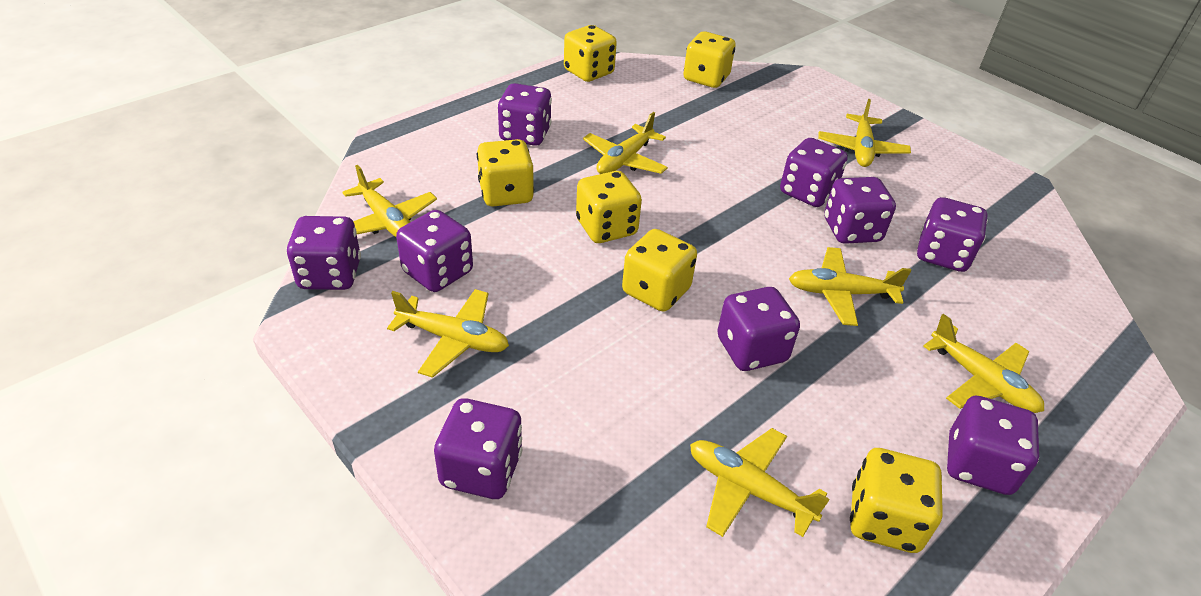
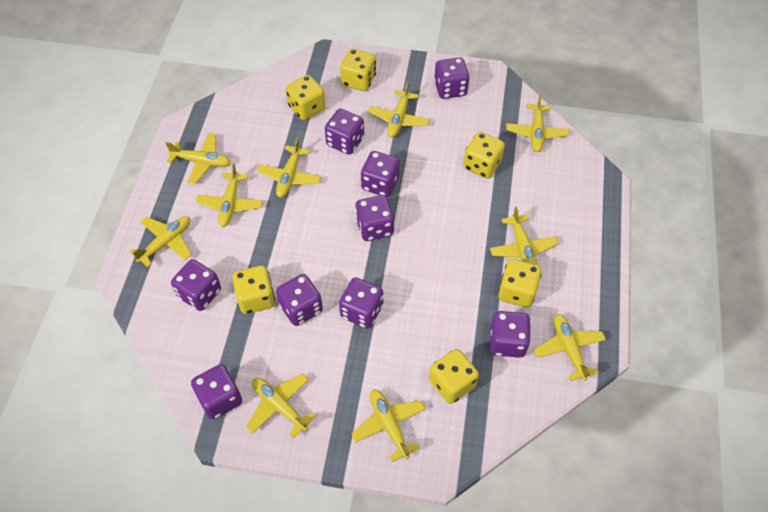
yellow plane: 7 -> 10

